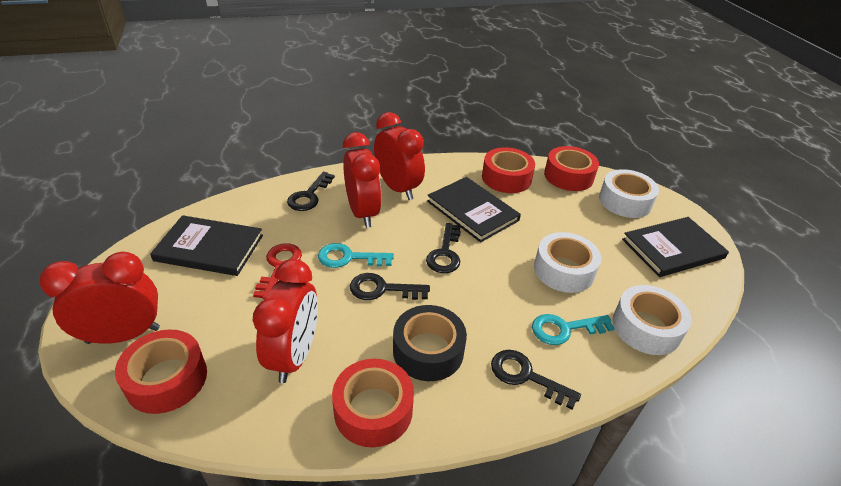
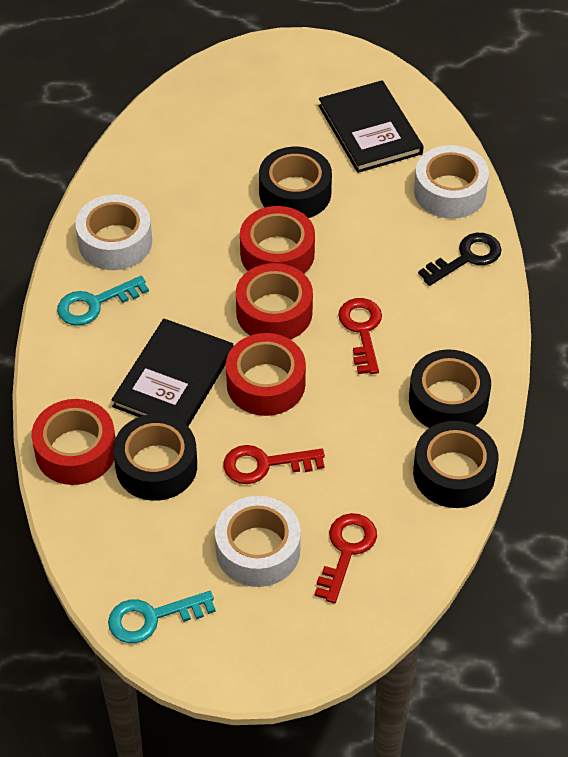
black book: 3 -> 2
black key: 4 -> 1
black tape: 1 -> 4
red clock: 4 -> 0
red key: 1 -> 3

